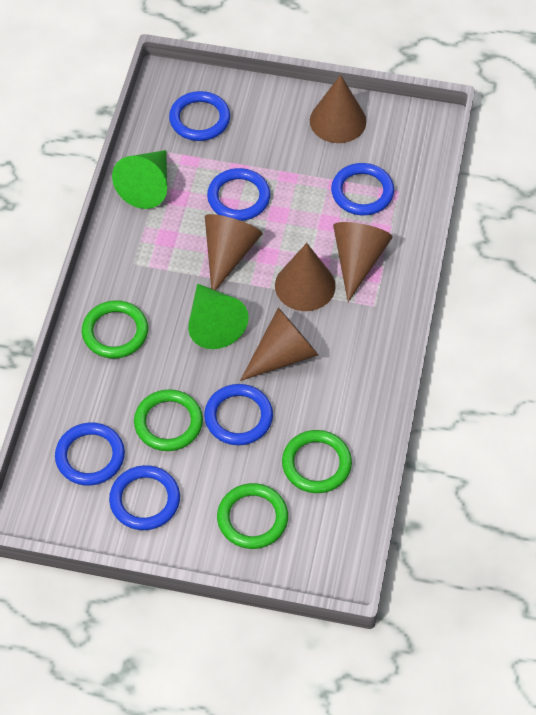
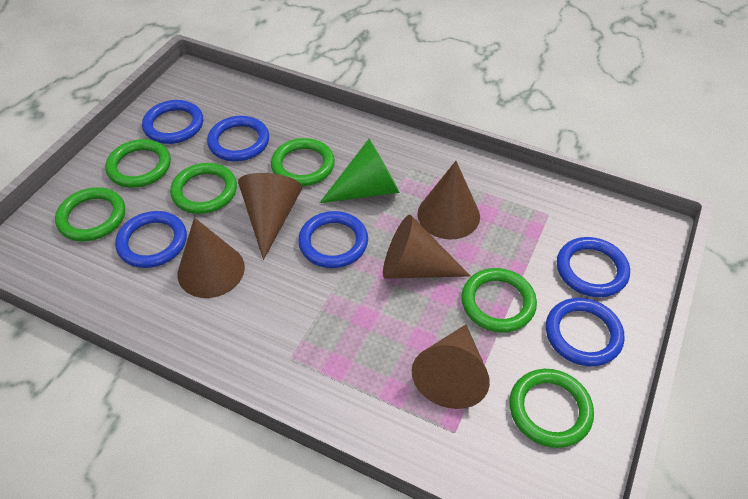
green cone: 2 -> 1
green ring: 4 -> 6

